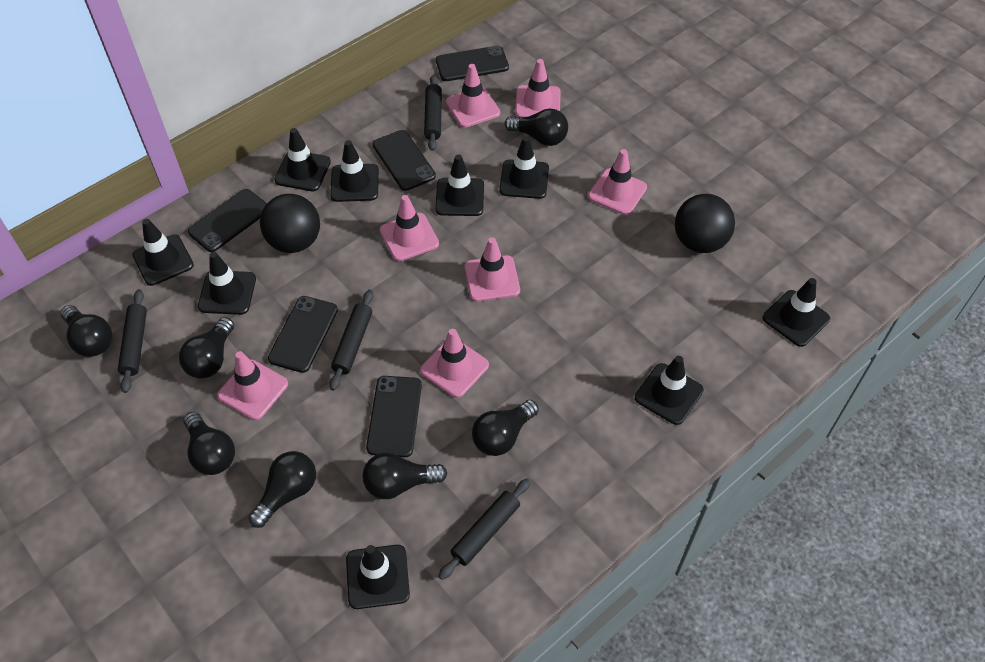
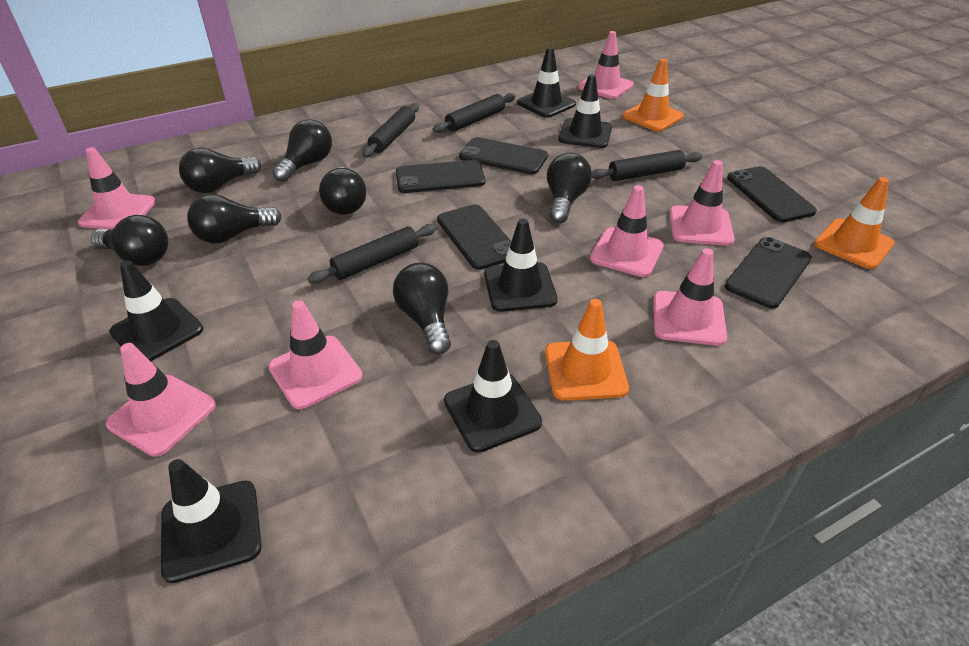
black ball: 2 -> 0
black traffic cone: 9 -> 6
orange traffic cone: 0 -> 3

